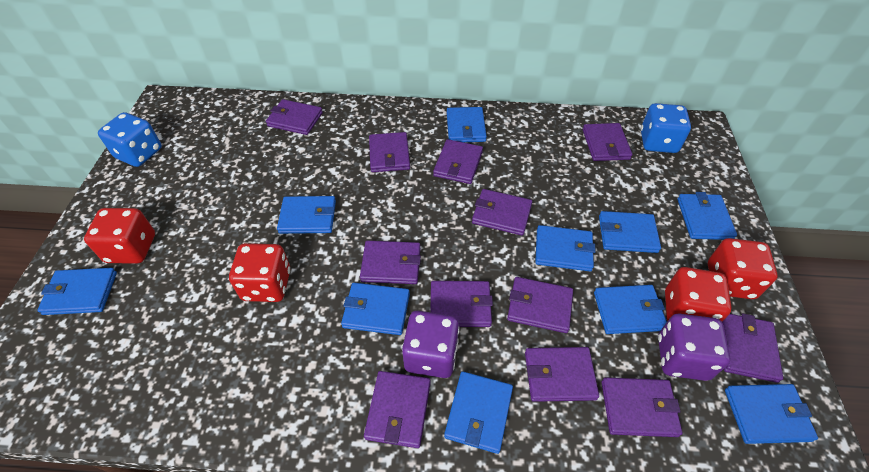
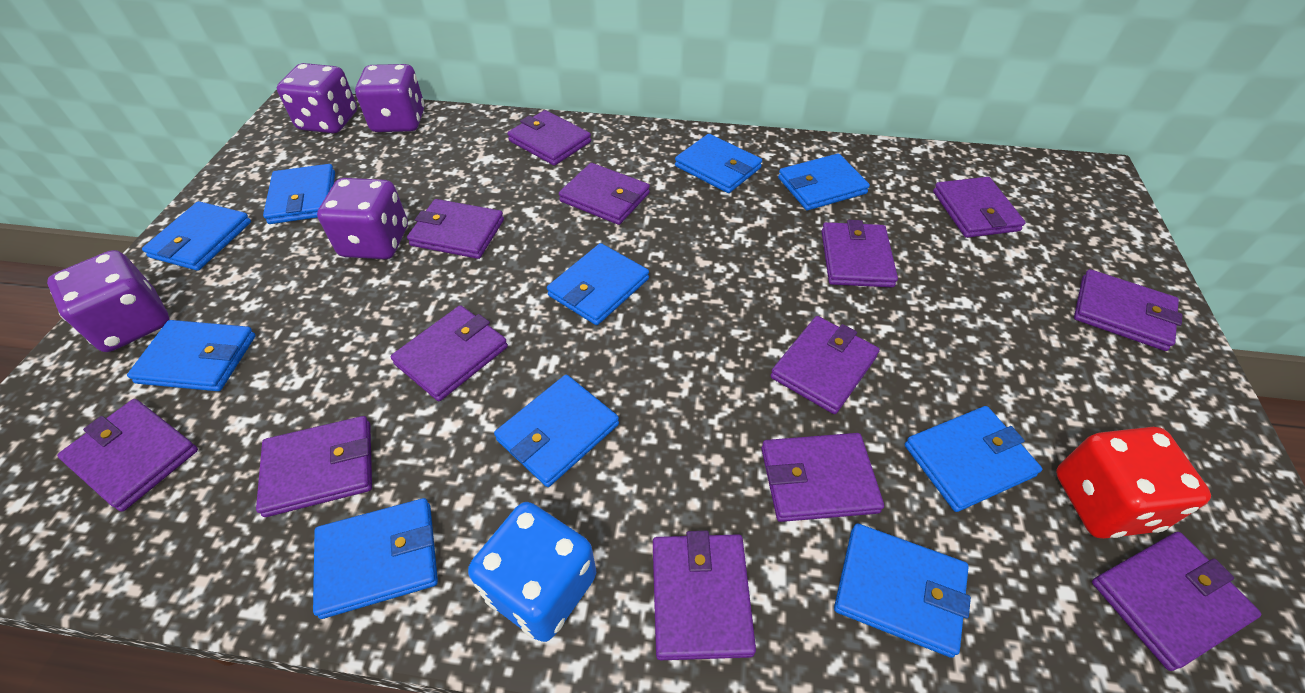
blue dice: 2 -> 1
purple dice: 2 -> 4
purple wallet: 12 -> 13
red dice: 4 -> 1

